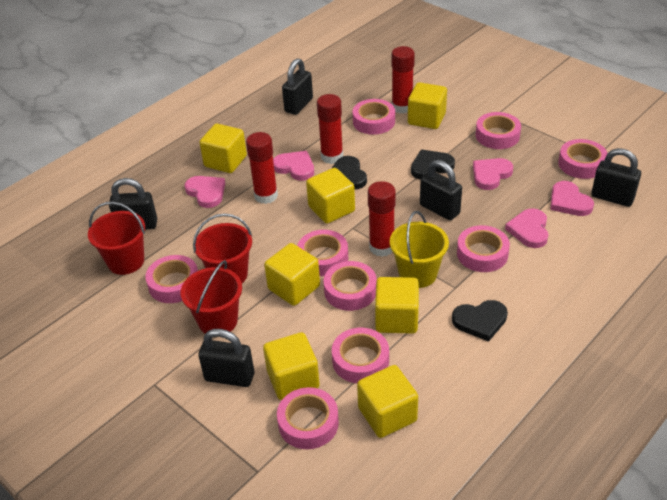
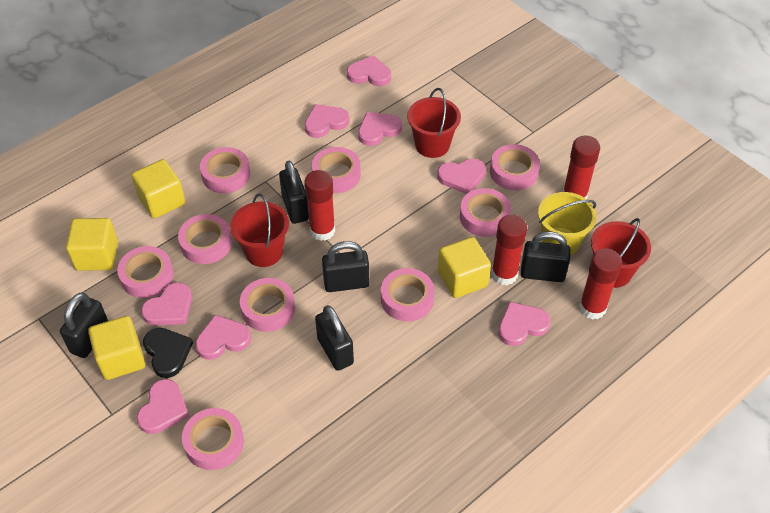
black heart: 3 -> 1
pink heart: 5 -> 8
yellow cube: 7 -> 4

